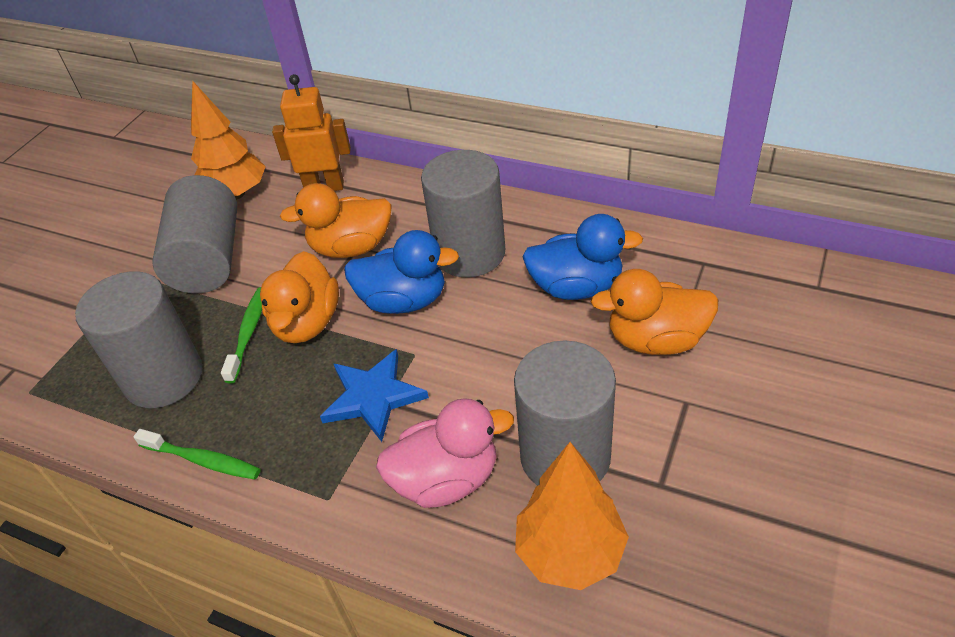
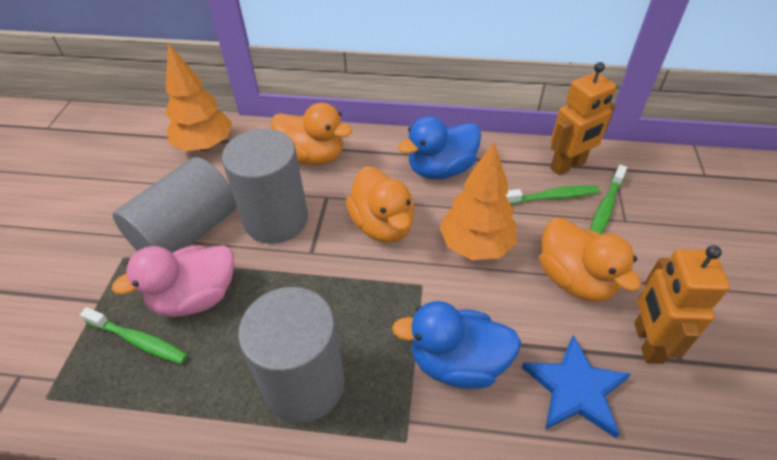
green toothbrush: 2 -> 3
grey cylinder: 4 -> 3
orange robot: 1 -> 2

